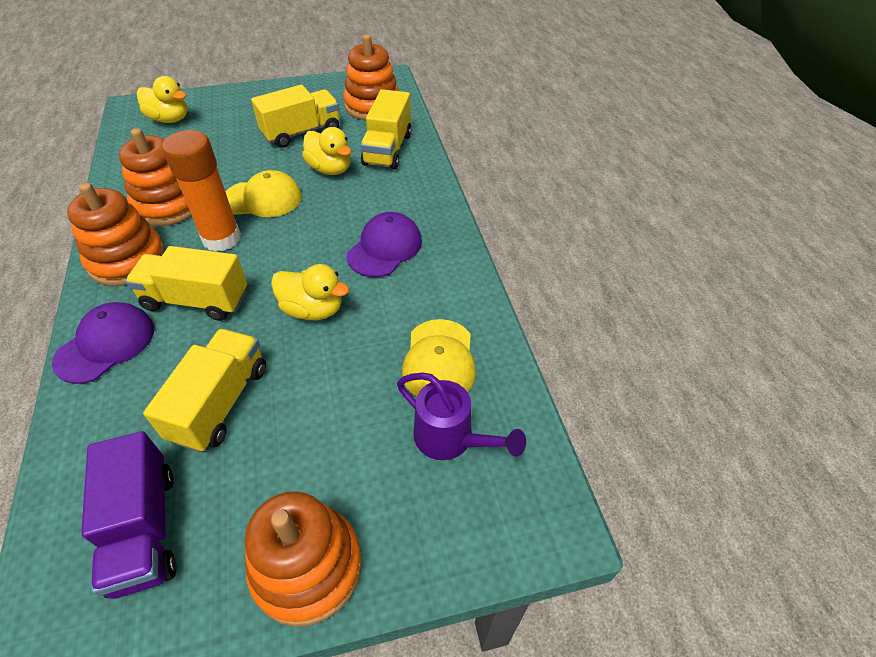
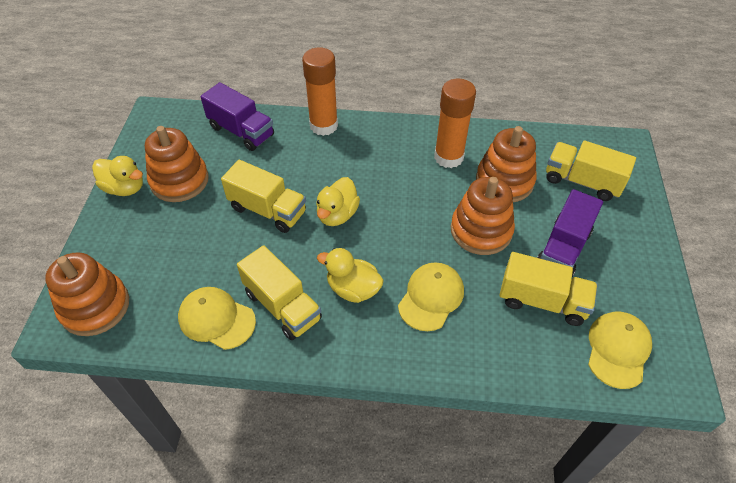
orange glue stick: 1 -> 2
purple cap: 2 -> 0
purple truck: 1 -> 2
purple watering can: 1 -> 0
yellow cap: 2 -> 3

